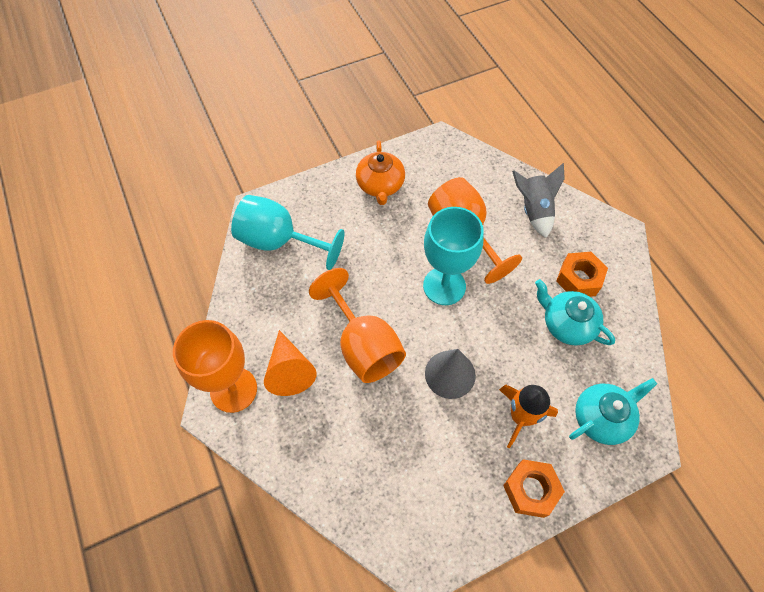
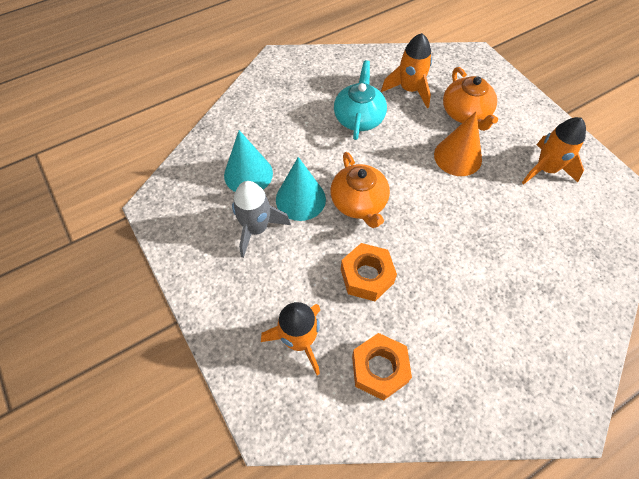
grey cone: 1 -> 0
orange goblet: 3 -> 0
orange rocket: 1 -> 3
orange teapot: 1 -> 2
turquoise cone: 0 -> 2
turquoise goblet: 2 -> 0
turquoise teapot: 2 -> 1

